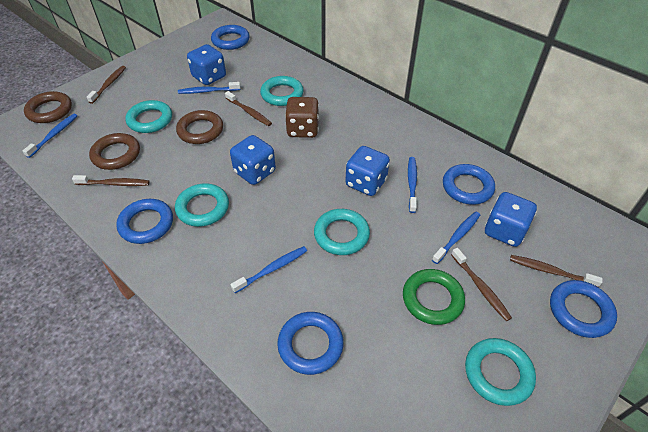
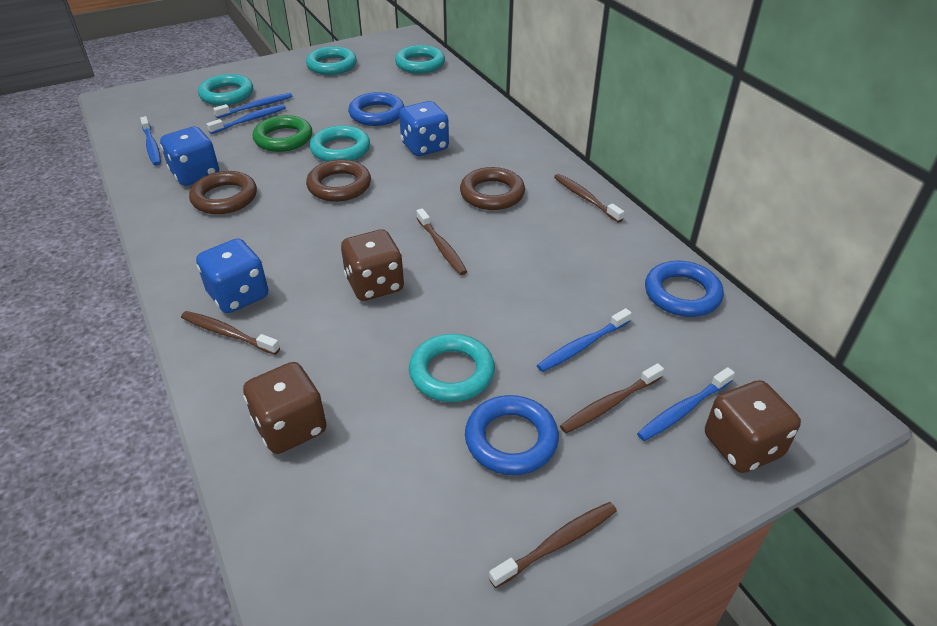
blue dice: 4 -> 3
blue ring: 5 -> 3
brown dice: 1 -> 3

